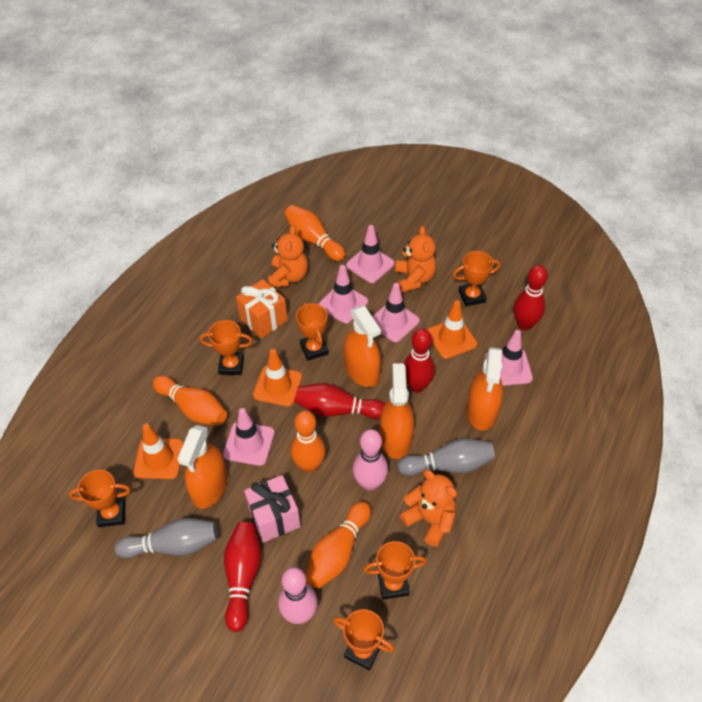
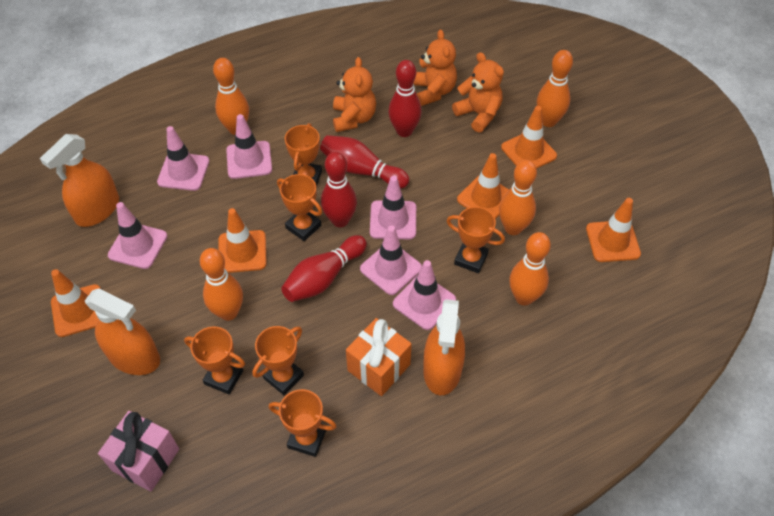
grey bowling pin: 2 -> 0
orange bowling pin: 4 -> 5
orange spray bottle: 4 -> 3
orange traffic cone: 3 -> 5
pink bowling pin: 2 -> 0
pink traffic cone: 5 -> 6

